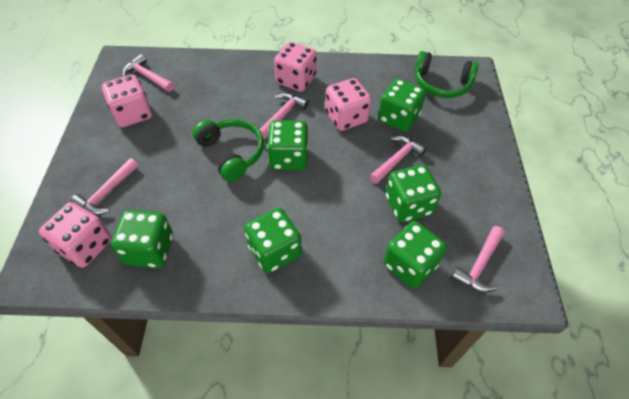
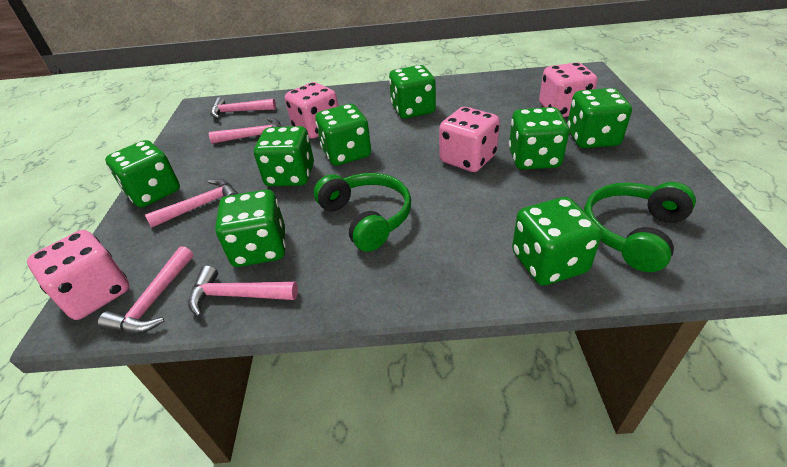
green dice: 6 -> 8

